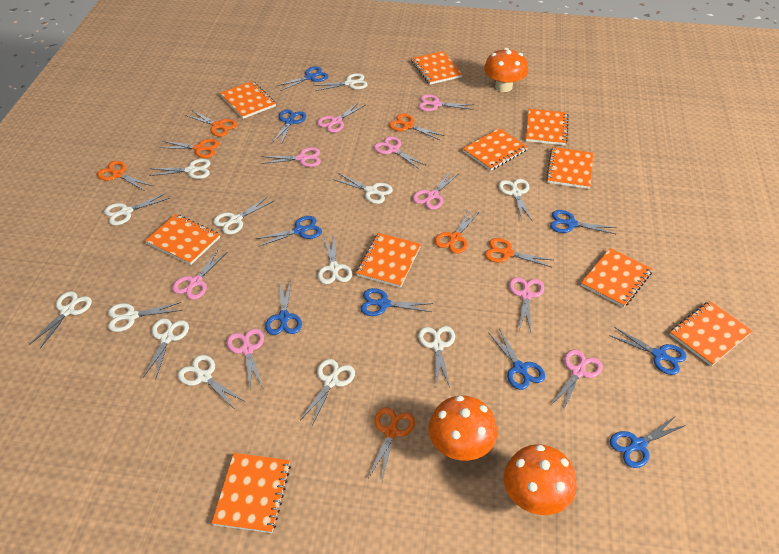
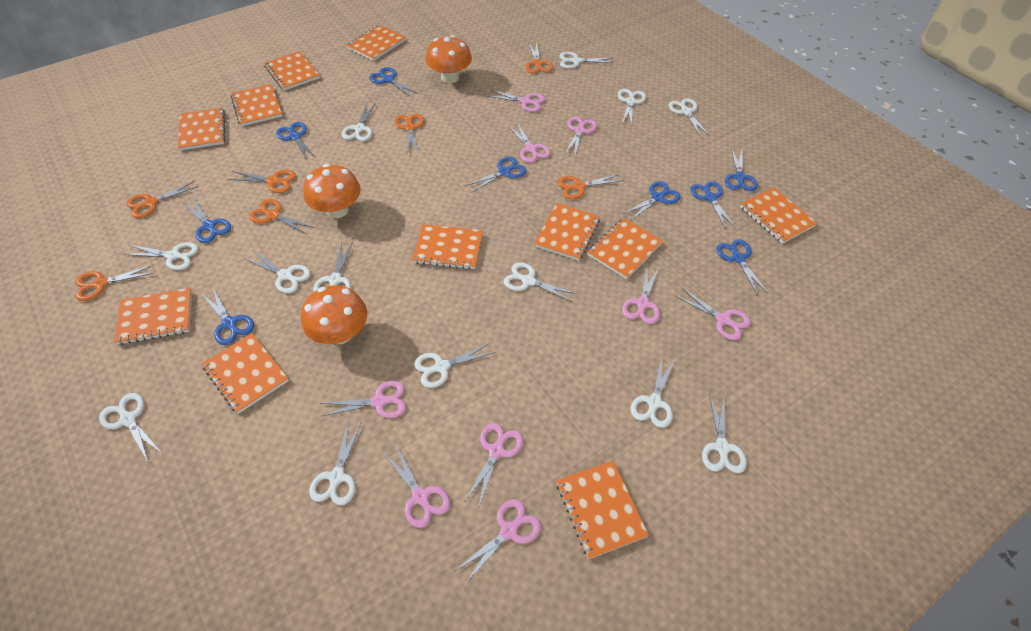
orange notebook: 10 -> 11

